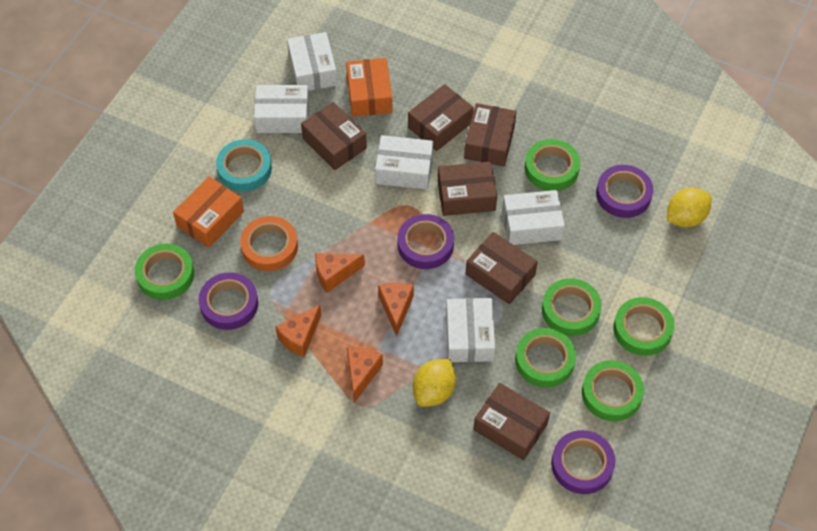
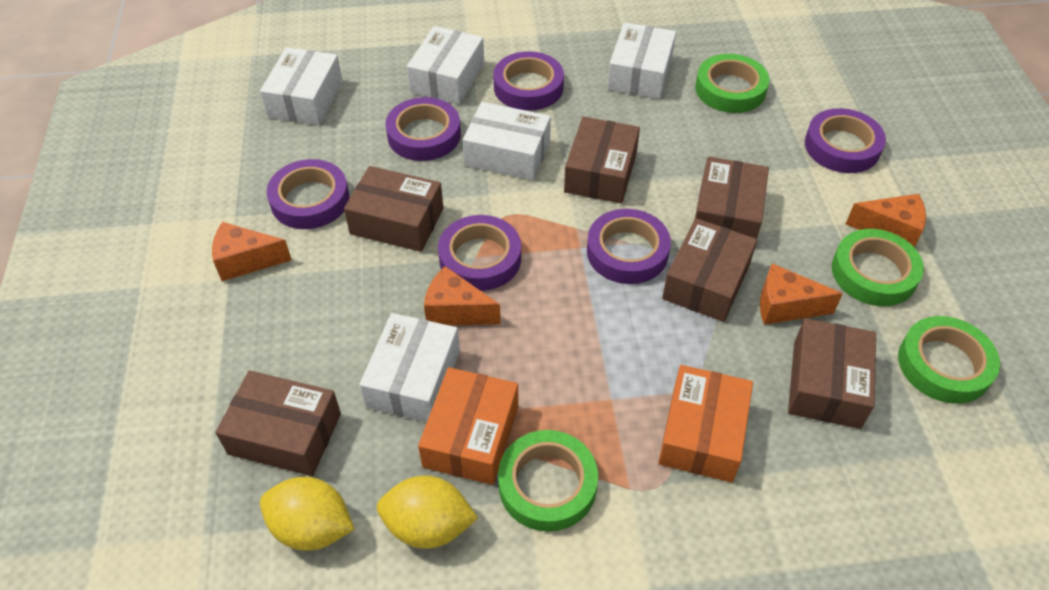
green tape: 6 -> 4
orange tape: 1 -> 0
purple tape: 4 -> 6
turquoise tape: 1 -> 0

